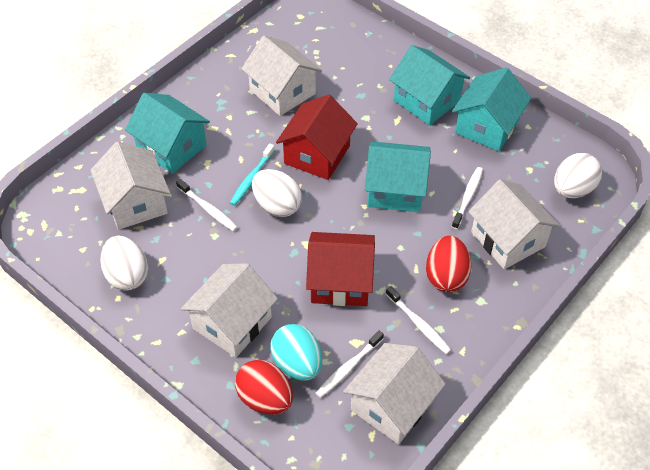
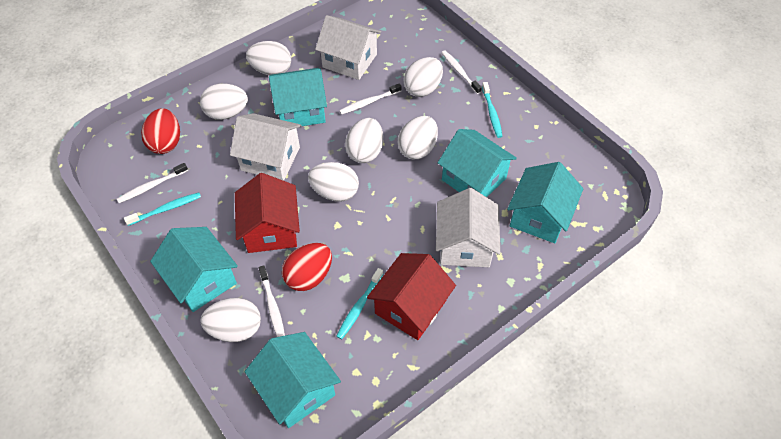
turquoise egg: 1 -> 0
turquoise house: 4 -> 5
turquoise toothbrush: 1 -> 3
white egg: 3 -> 7
white house: 5 -> 3

